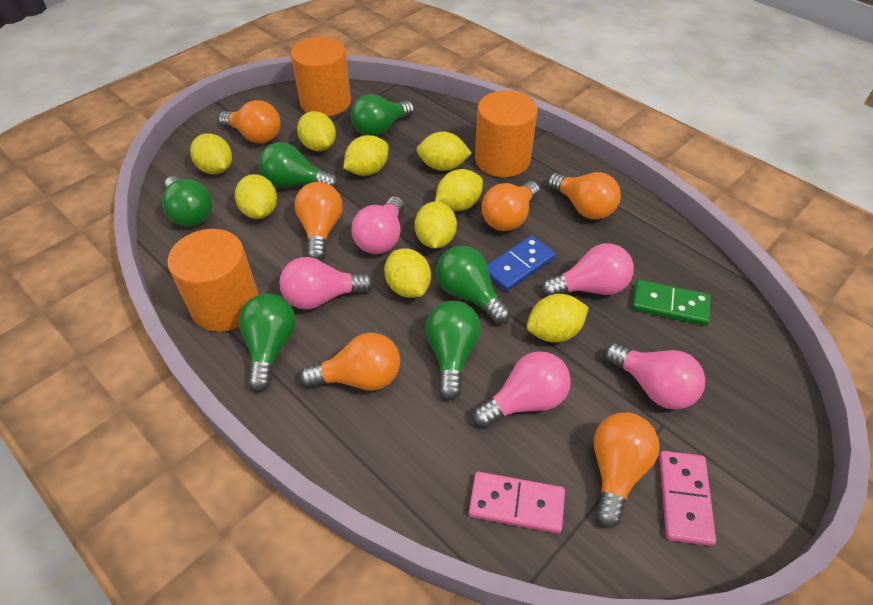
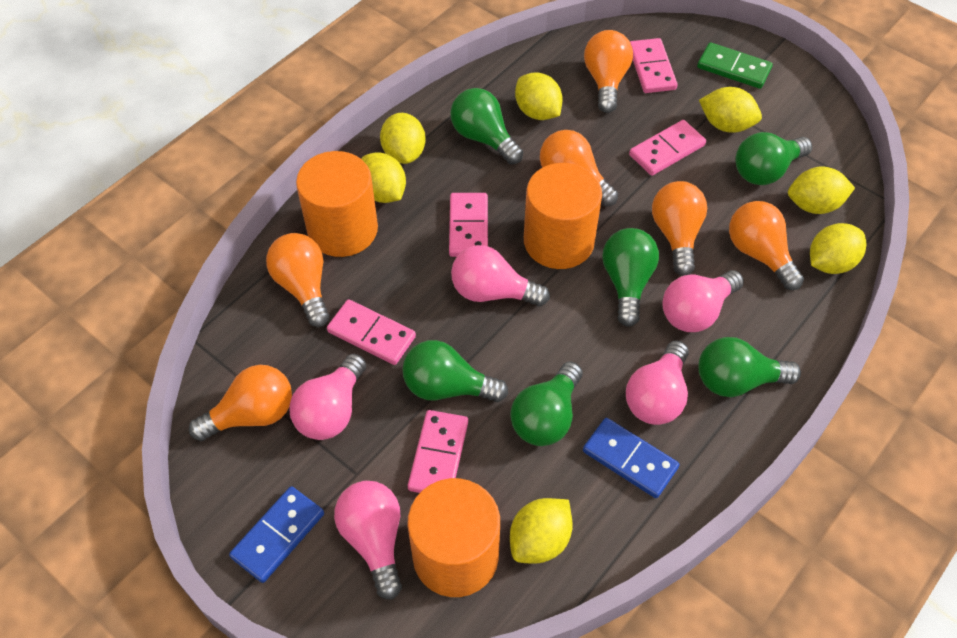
blue domino: 1 -> 2
pink domino: 2 -> 5
yellow lemon: 9 -> 7

